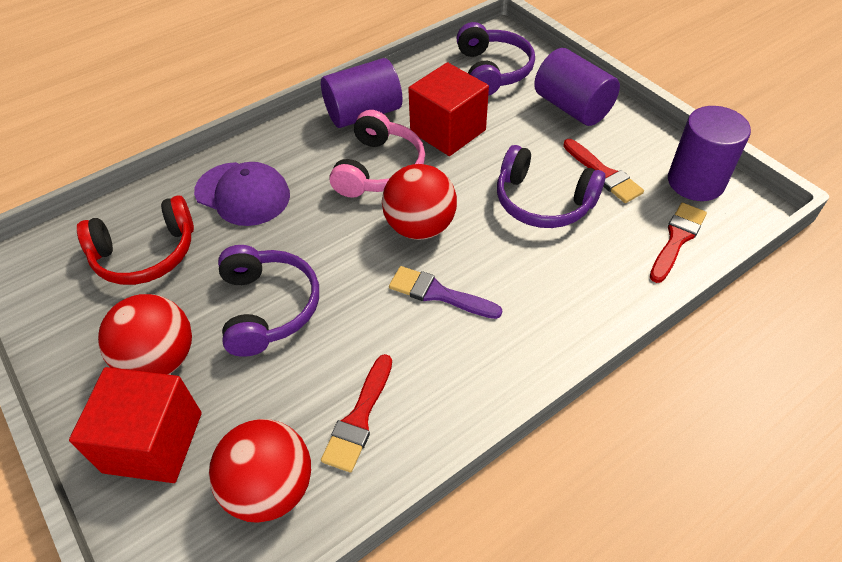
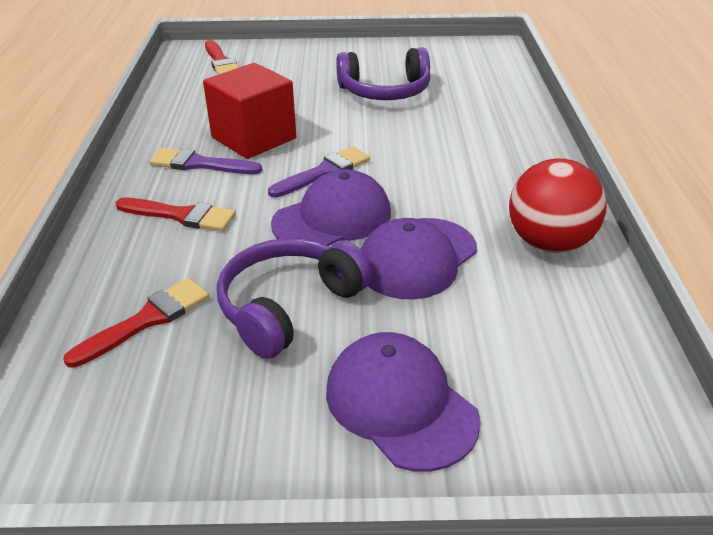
pink headphones: 1 -> 0
purple brush: 1 -> 2
purple cap: 1 -> 3
purple cylinder: 3 -> 0
purple headphones: 3 -> 2
red ball: 3 -> 1
red cube: 2 -> 1
red headphones: 1 -> 0

